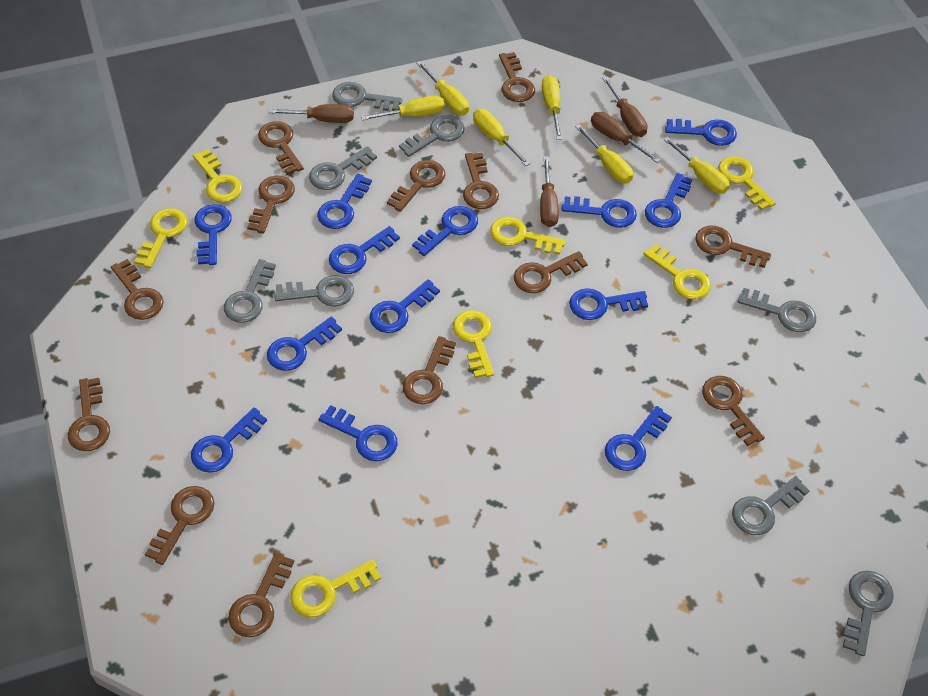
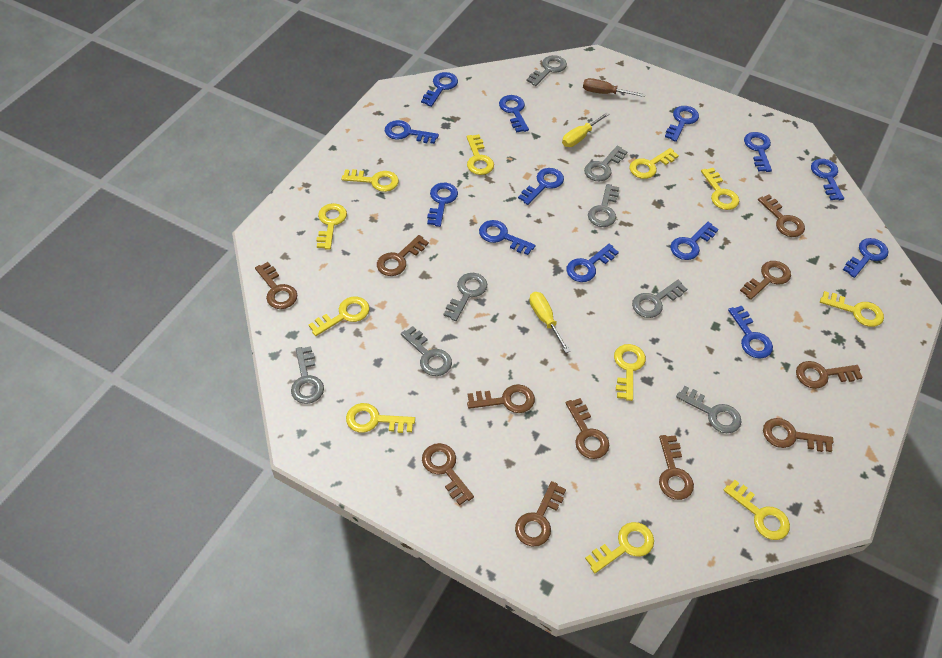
brown key: 13 -> 11
brown screwdriver: 4 -> 1
yellow key: 7 -> 11
yellow screwdriver: 6 -> 2

